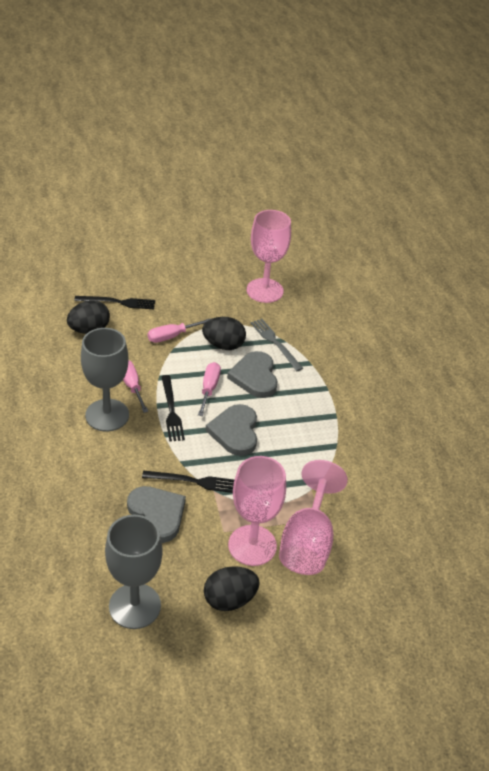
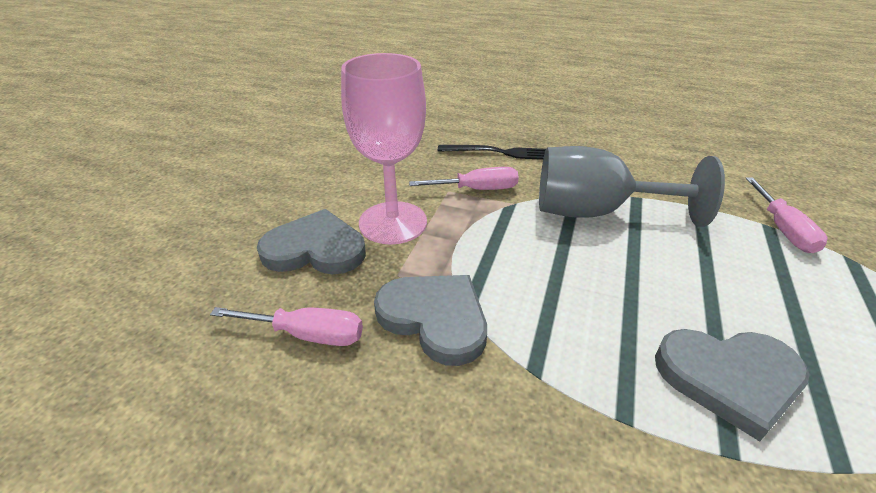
black egg: 3 -> 0
black fork: 3 -> 1
grey fork: 1 -> 0
grey goblet: 2 -> 1
pink goblet: 3 -> 1

